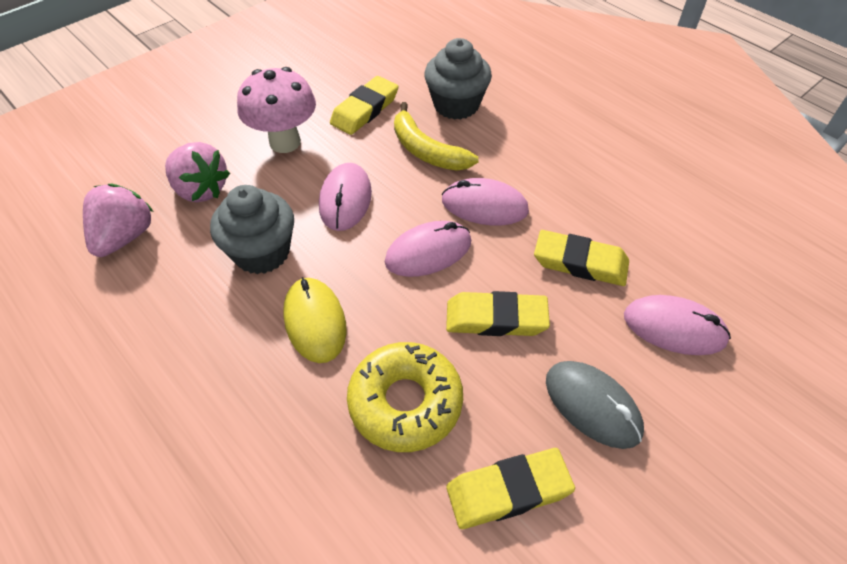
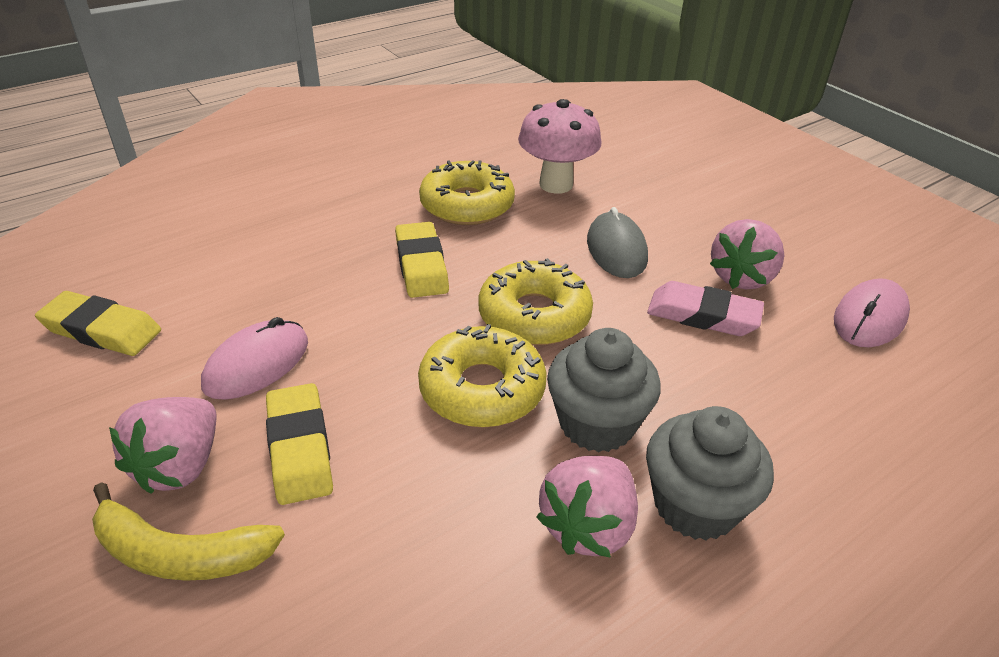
pink eraser: 0 -> 1
pink mouse: 4 -> 2
pink strawberry: 2 -> 3
yellow donut: 1 -> 3
yellow eraser: 4 -> 3
yellow mouse: 1 -> 0

